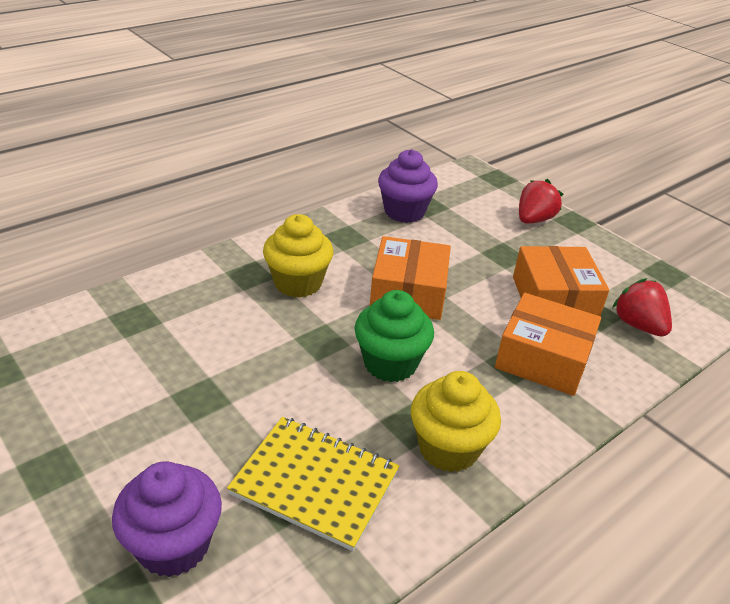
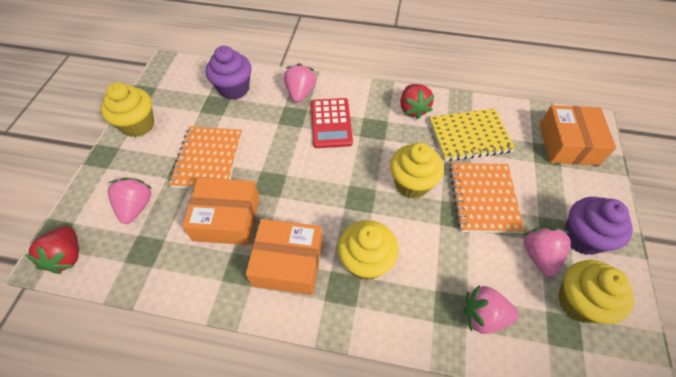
green cupcake: 1 -> 0
orange notebook: 0 -> 2
pink strawberry: 0 -> 4
red calculator: 0 -> 1
yellow cupcake: 2 -> 4

